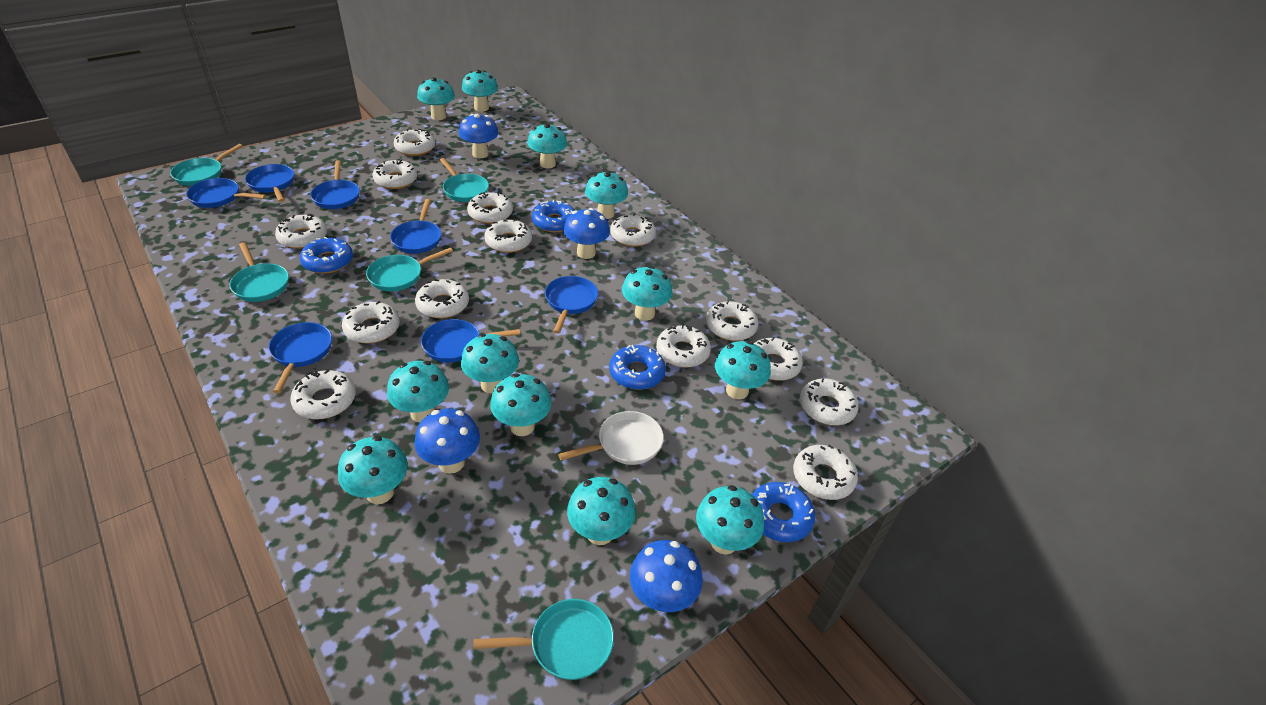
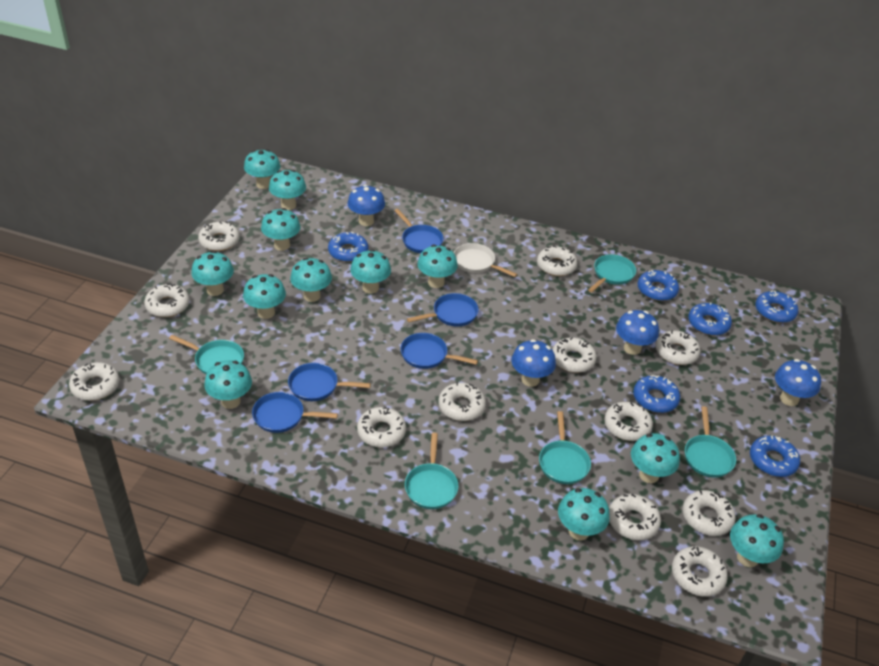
blue donut: 4 -> 6
blue pan: 7 -> 5
white donut: 14 -> 12

